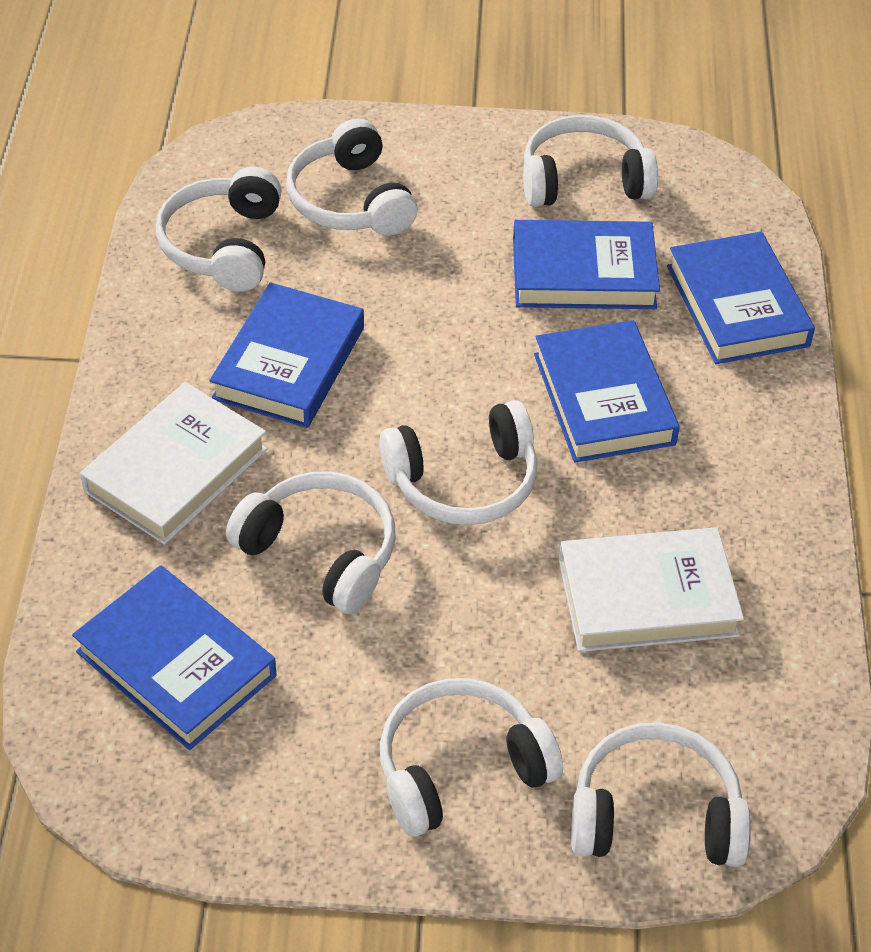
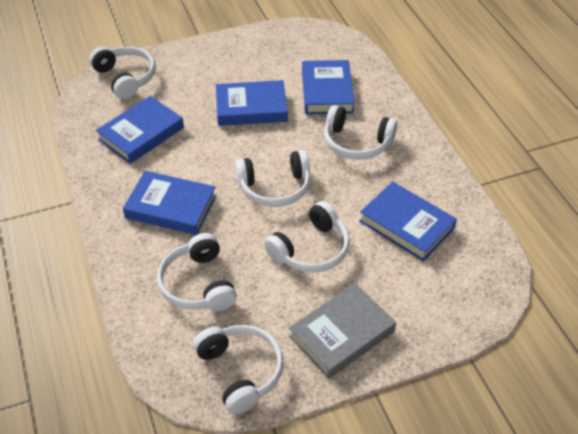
grey book: 0 -> 1
white book: 2 -> 0
white headphones: 7 -> 6

